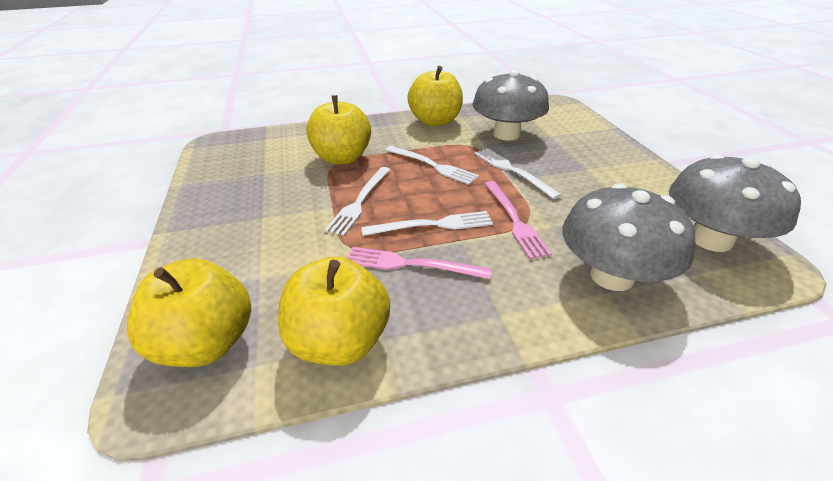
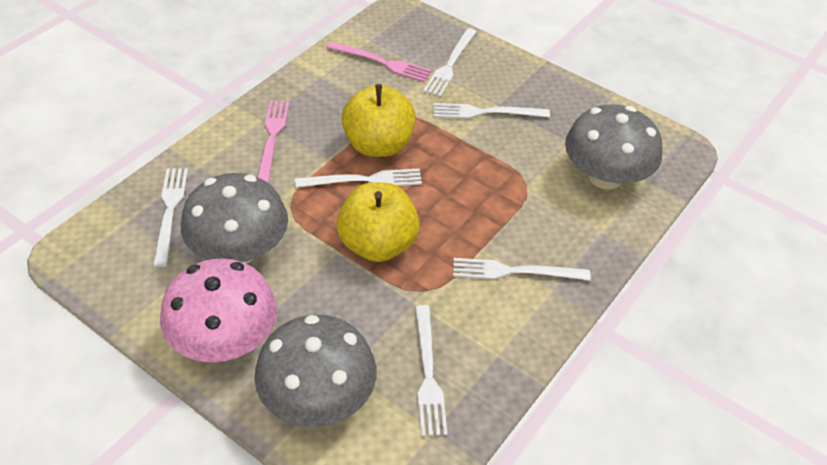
pink mushroom: 0 -> 1
white fork: 4 -> 6
yellow apple: 4 -> 2

